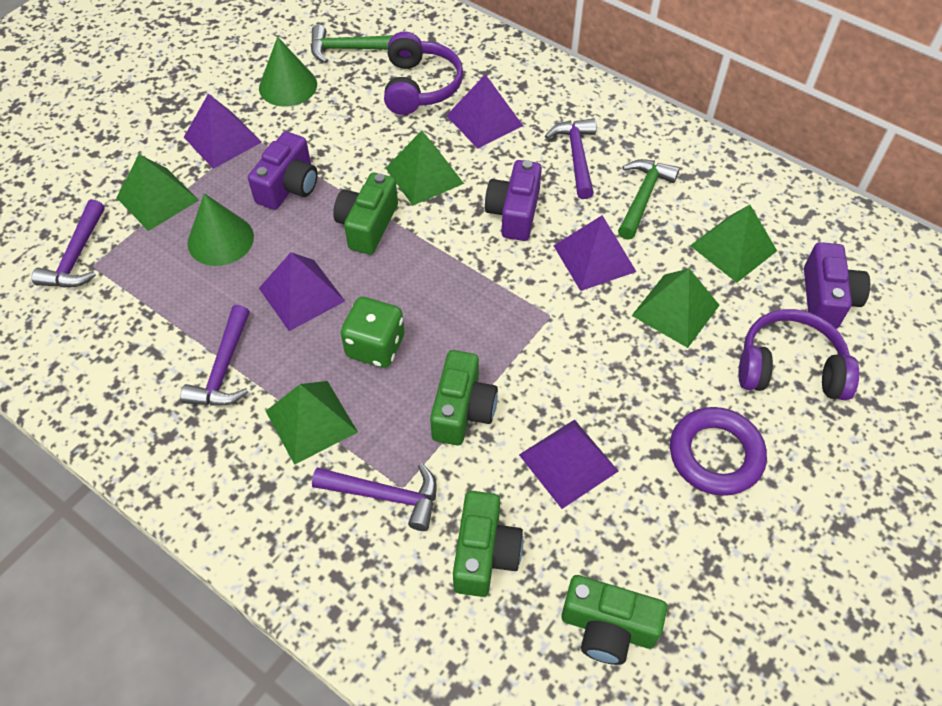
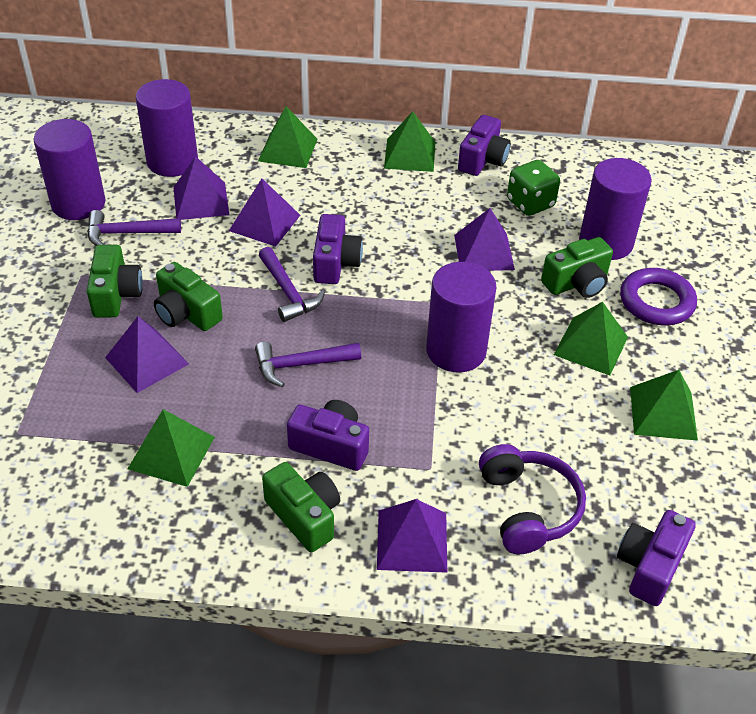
green cone: 2 -> 0
green hammer: 2 -> 0
purple camera: 3 -> 4
purple cylinder: 0 -> 4
purple hammer: 4 -> 3
purple headphones: 2 -> 1

